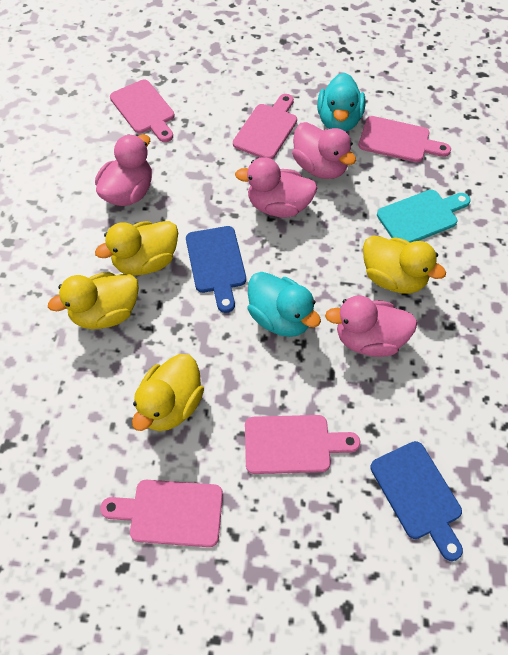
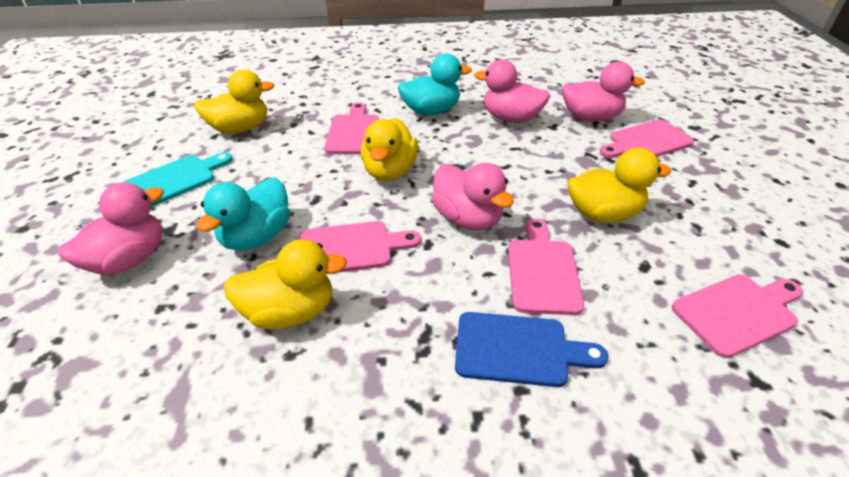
blue cutting board: 2 -> 1

